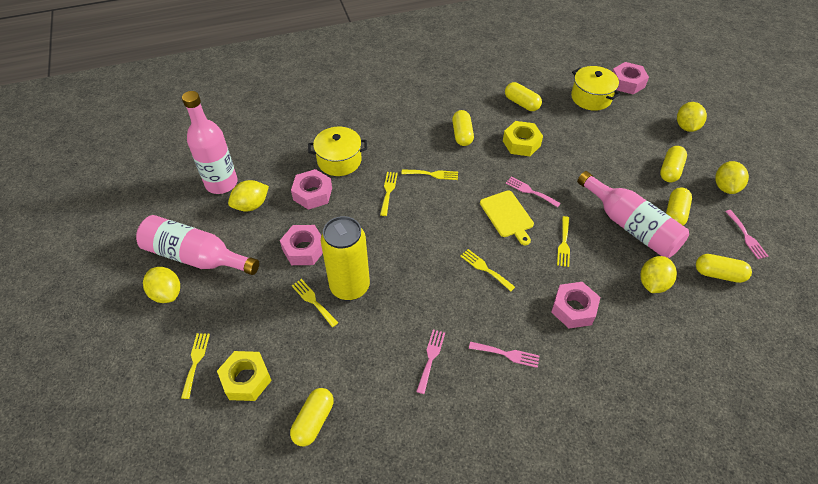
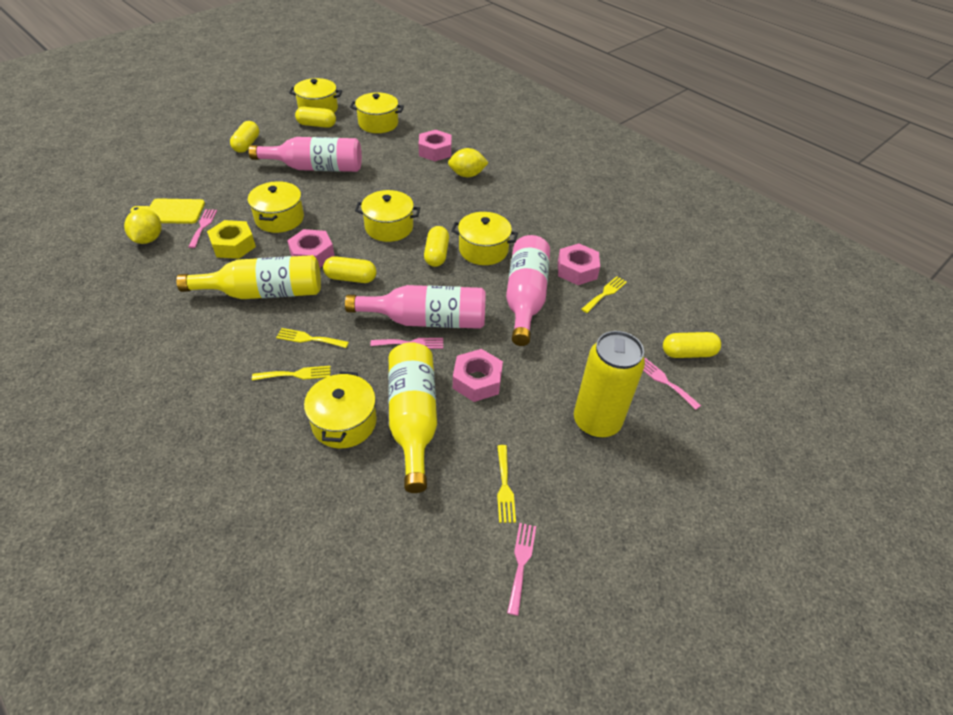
yellow bottle: 0 -> 2
yellow capsule: 6 -> 5
yellow fork: 6 -> 4
yellow lemon: 5 -> 2
yellow nut: 2 -> 1
yellow pot: 2 -> 6

